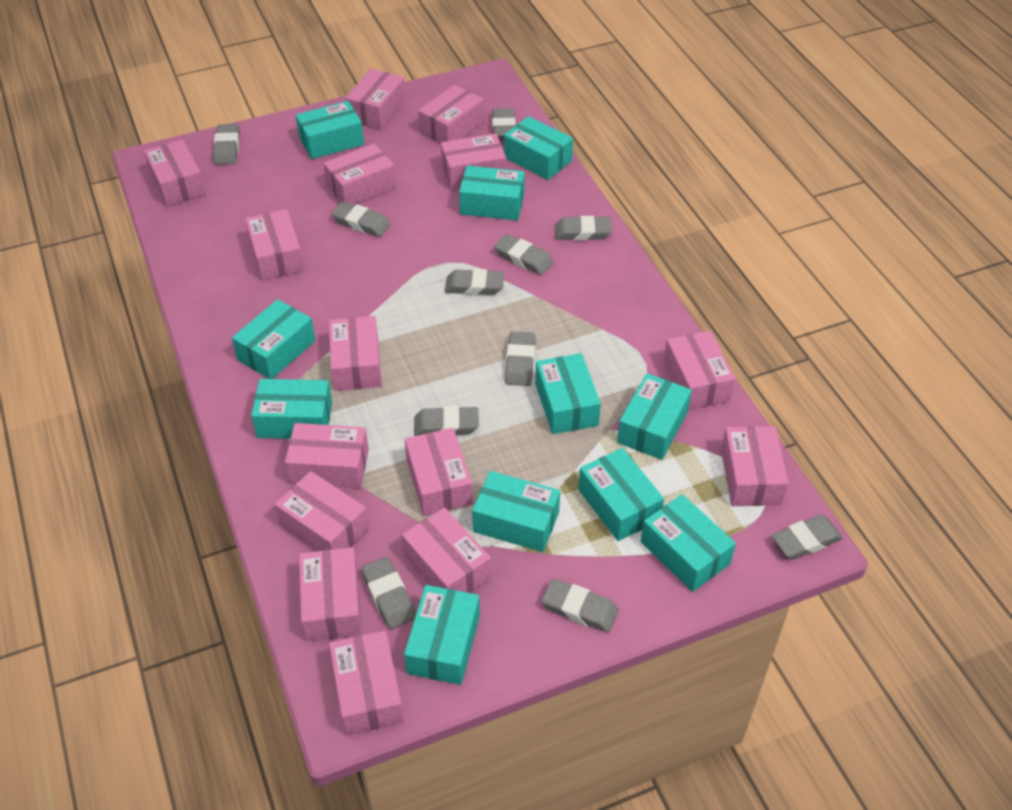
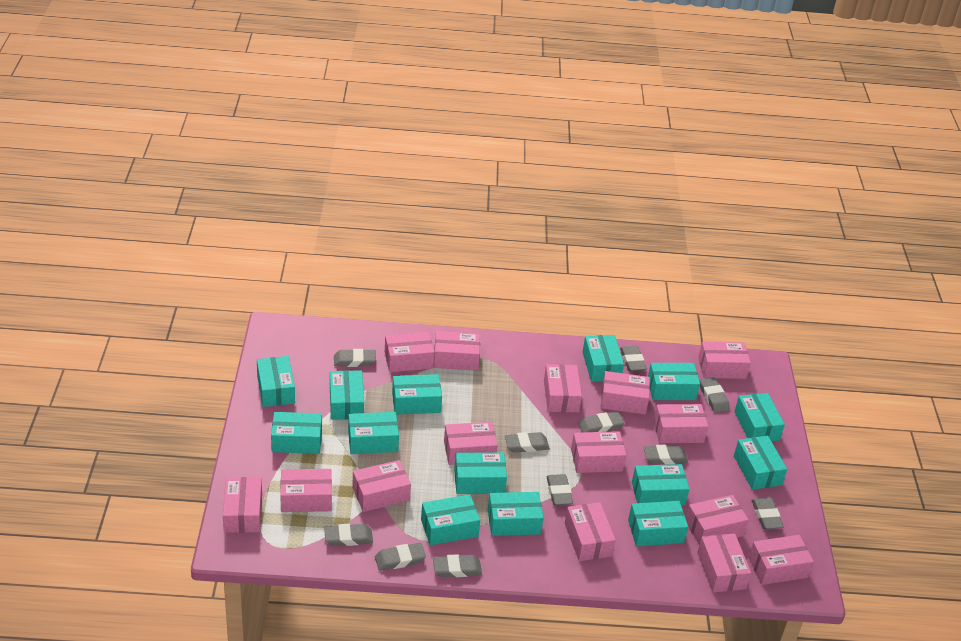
turquoise box: 11 -> 14

